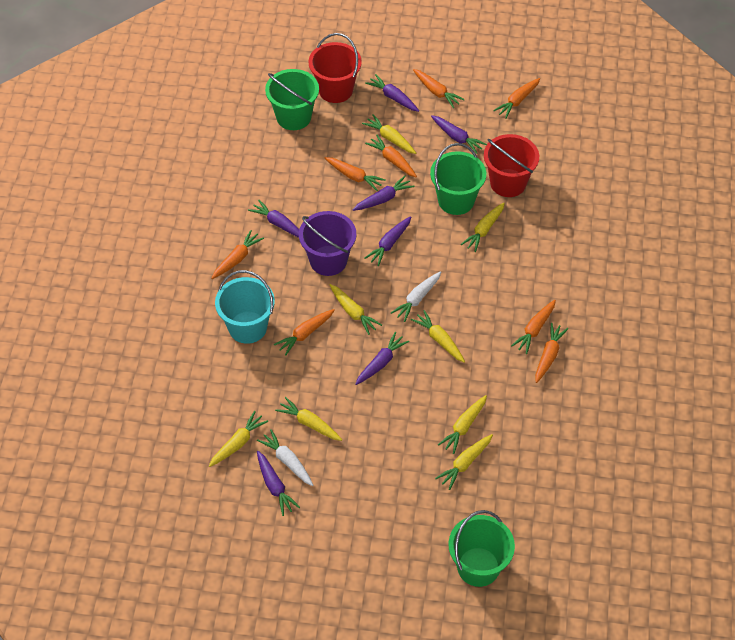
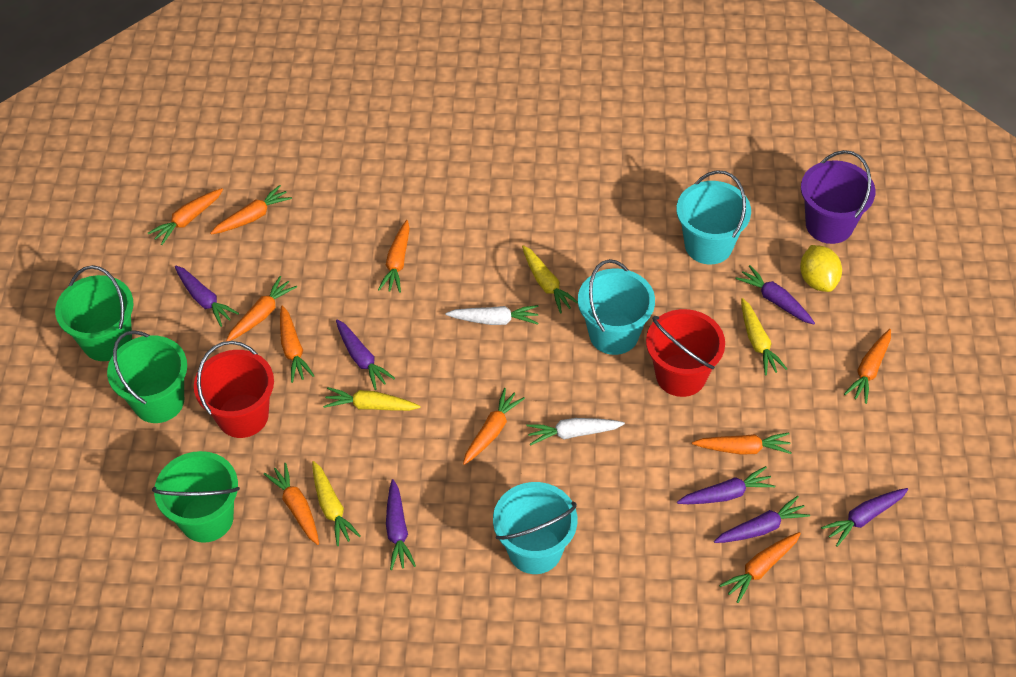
orange carrot: 8 -> 10
turquoise bucket: 1 -> 3
yellow carrot: 8 -> 4
yellow lemon: 0 -> 1

